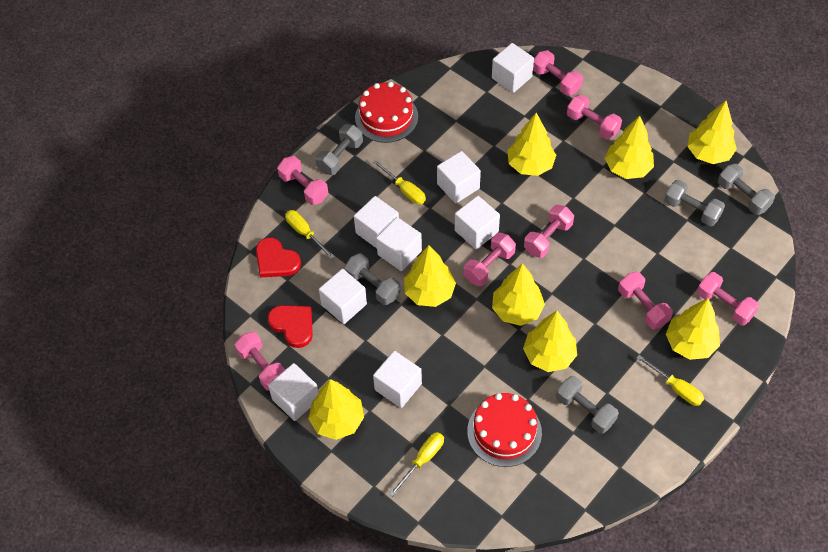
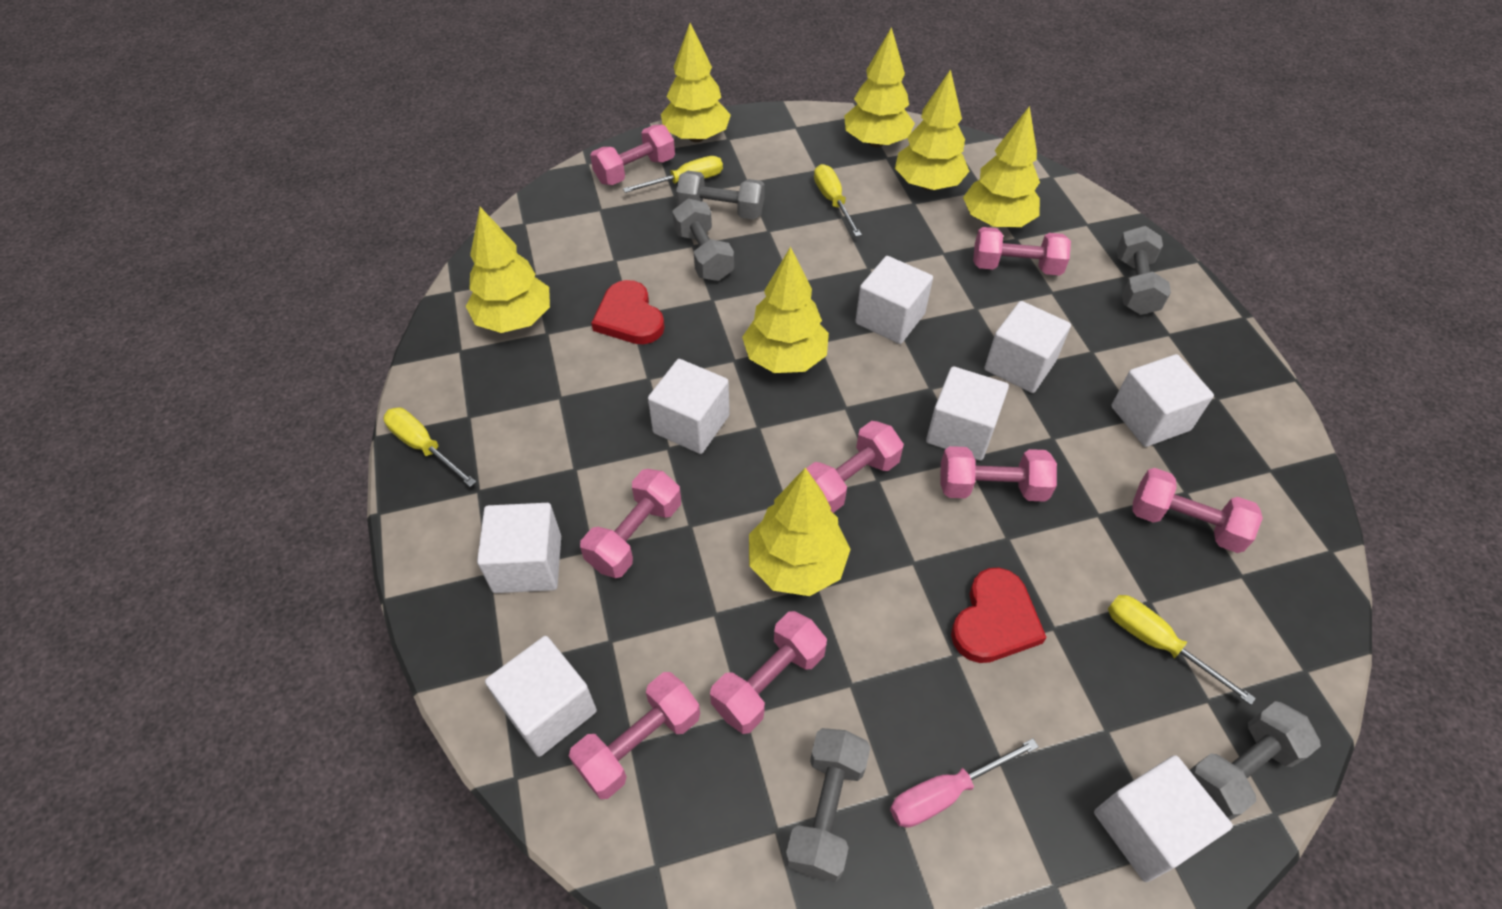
pink screwdriver: 0 -> 1
red cake: 2 -> 0
yellow tree: 8 -> 7

